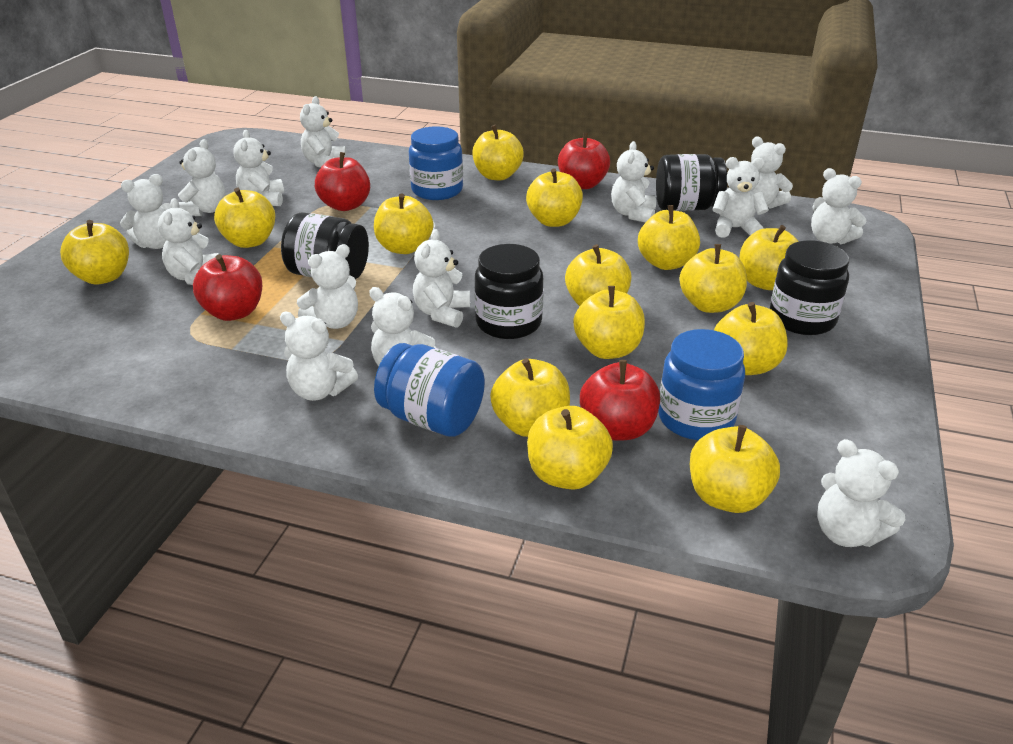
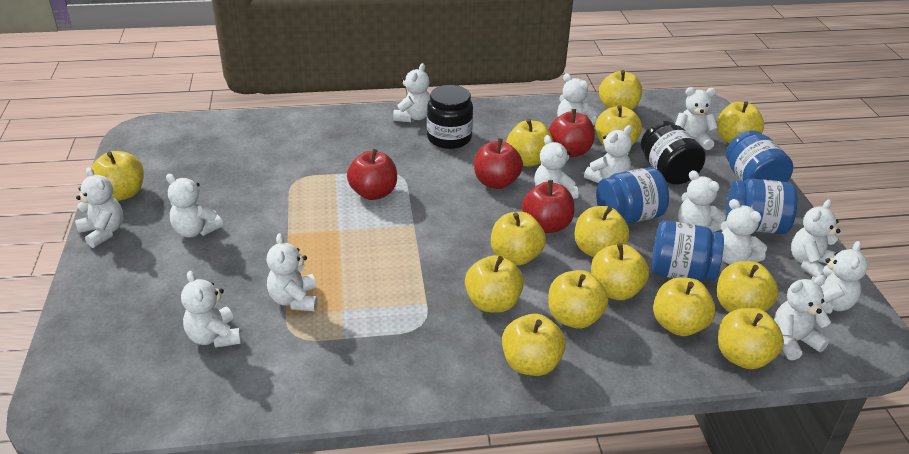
black jar: 4 -> 2
blue jar: 3 -> 4

